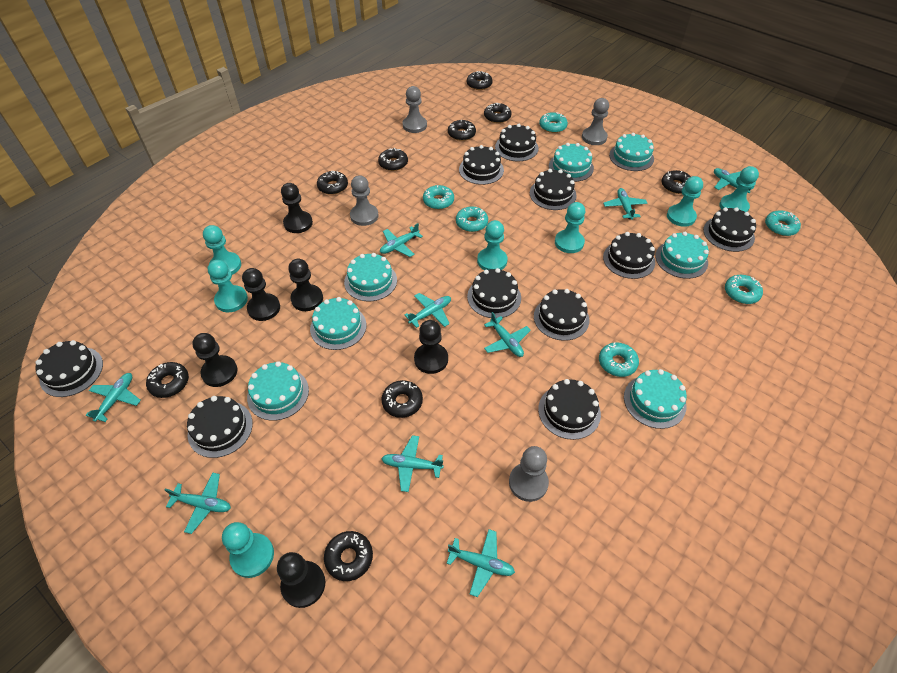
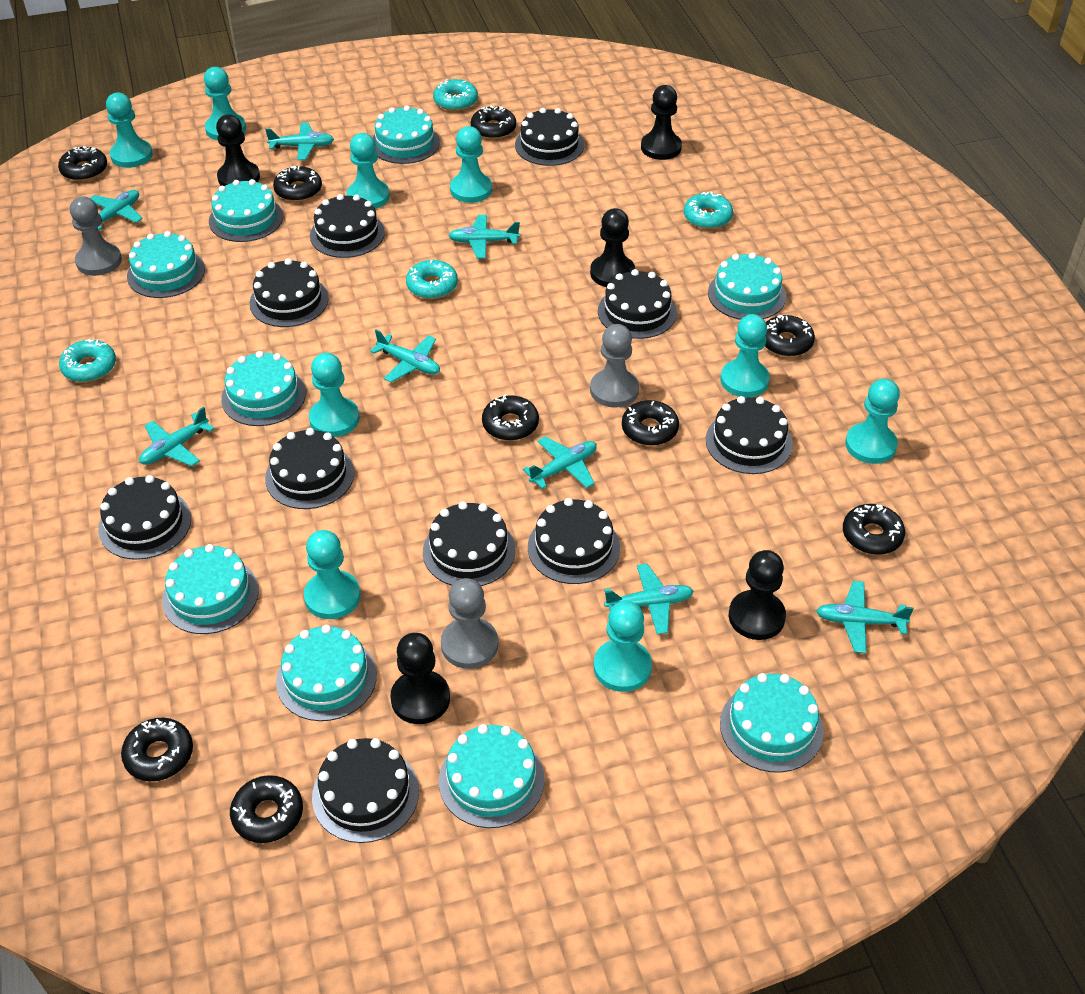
black pawn: 6 -> 5
grey pawn: 4 -> 3
turquoise cake: 7 -> 9
turquoise donut: 6 -> 4
turquoise pawn: 7 -> 9
turquoise plane: 9 -> 8

